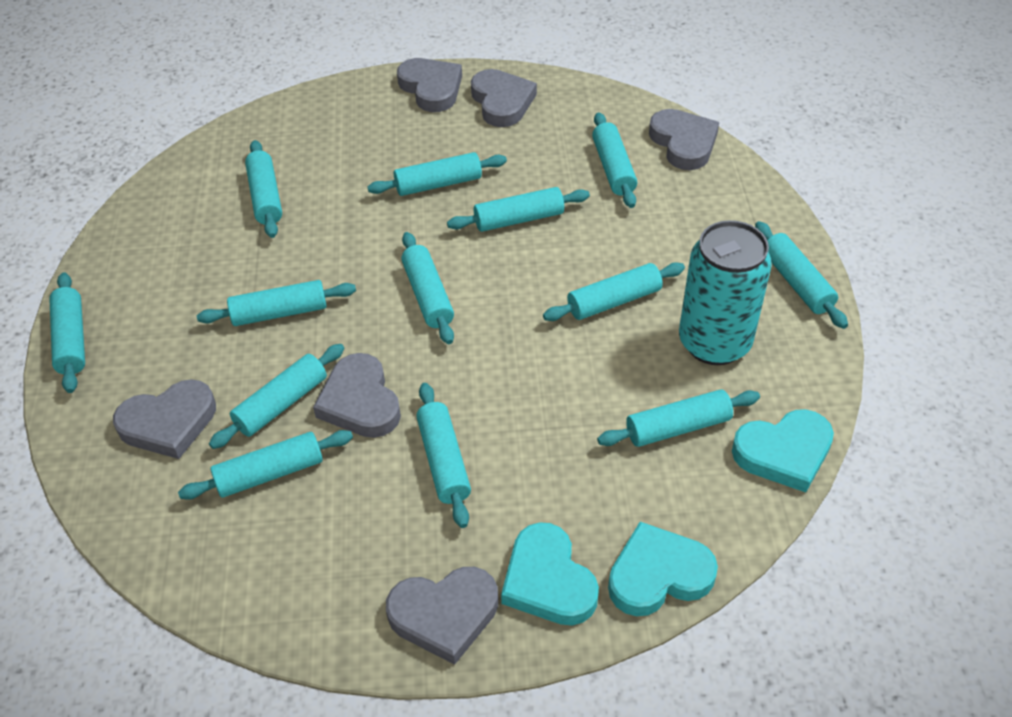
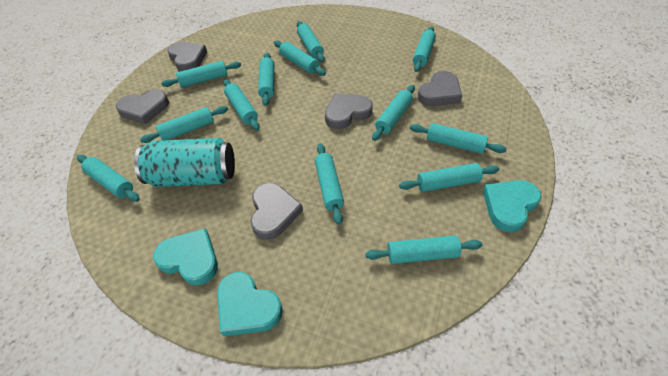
grey heart: 6 -> 5

